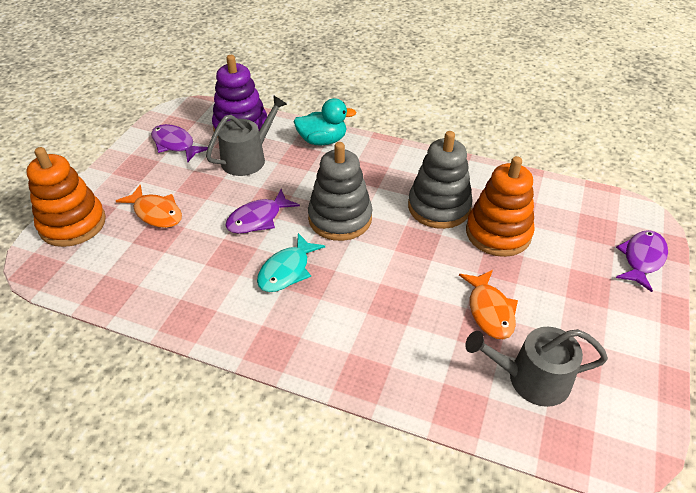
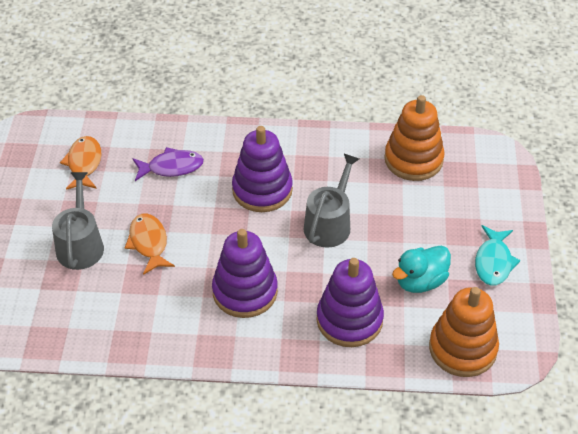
grey stacking toy: 2 -> 0
purple fish: 3 -> 1
purple stacking toy: 1 -> 3

